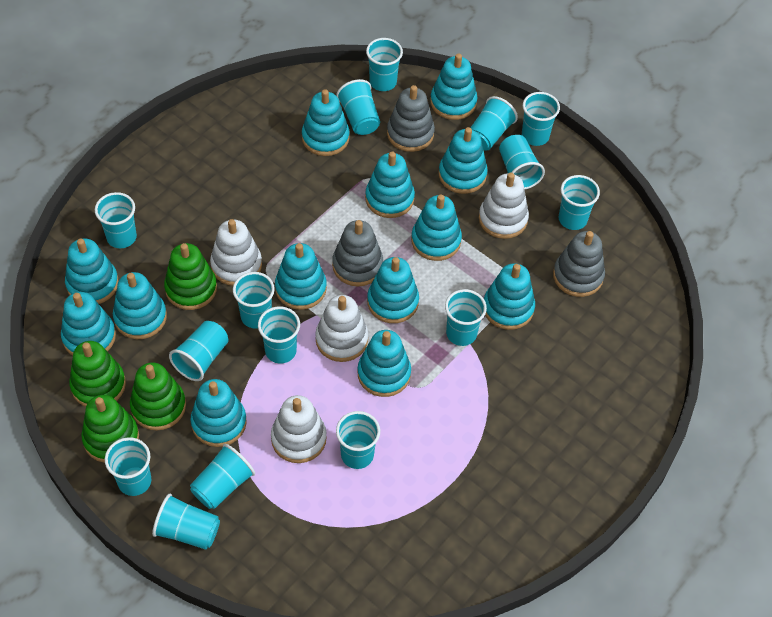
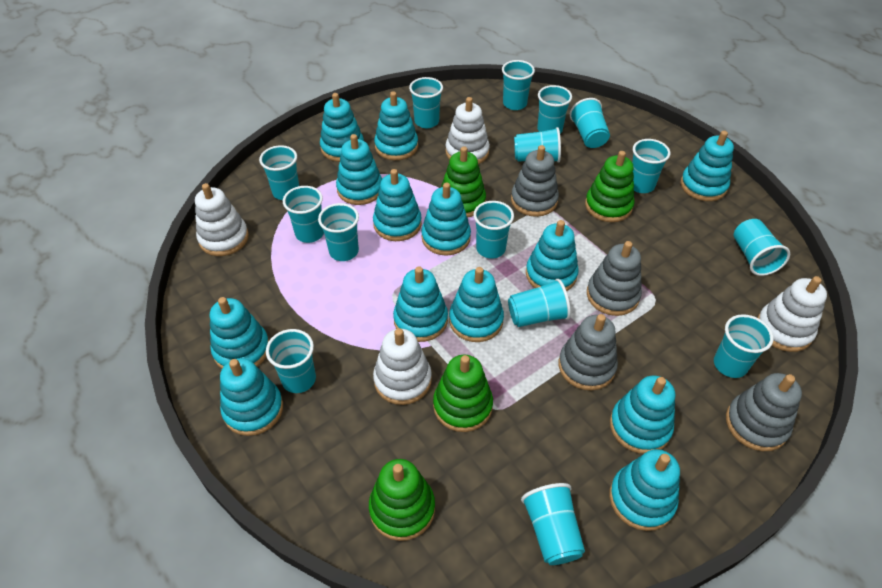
grey stacking toy: 3 -> 4

